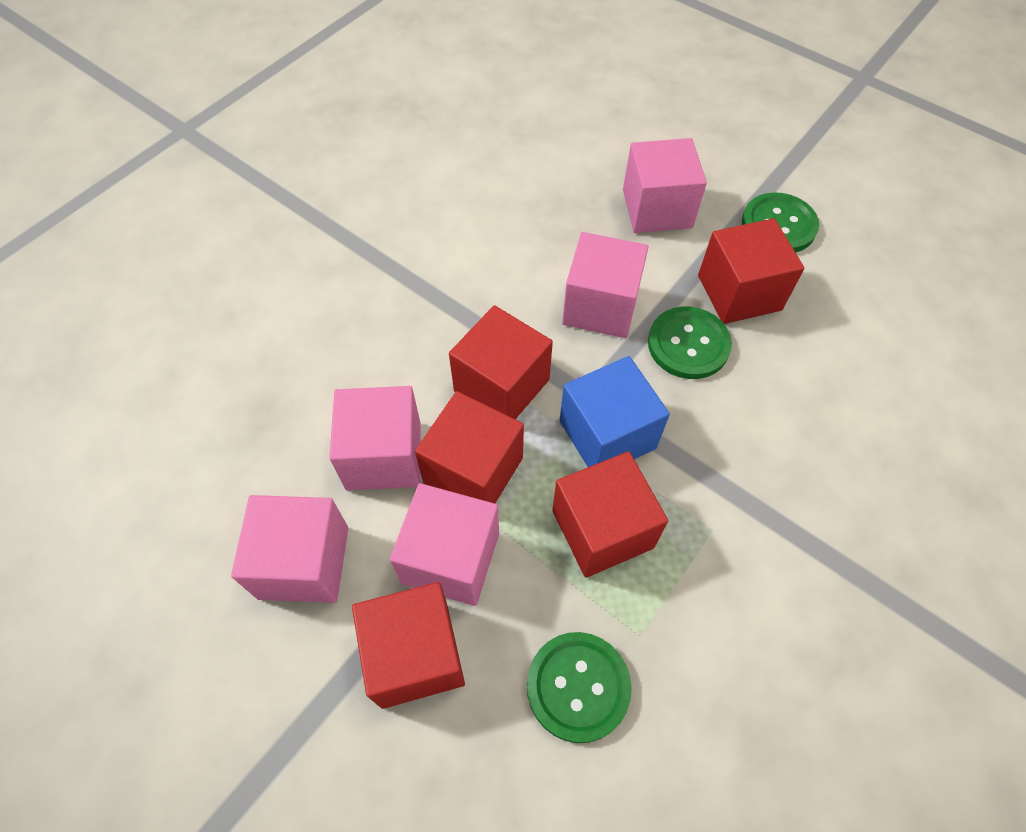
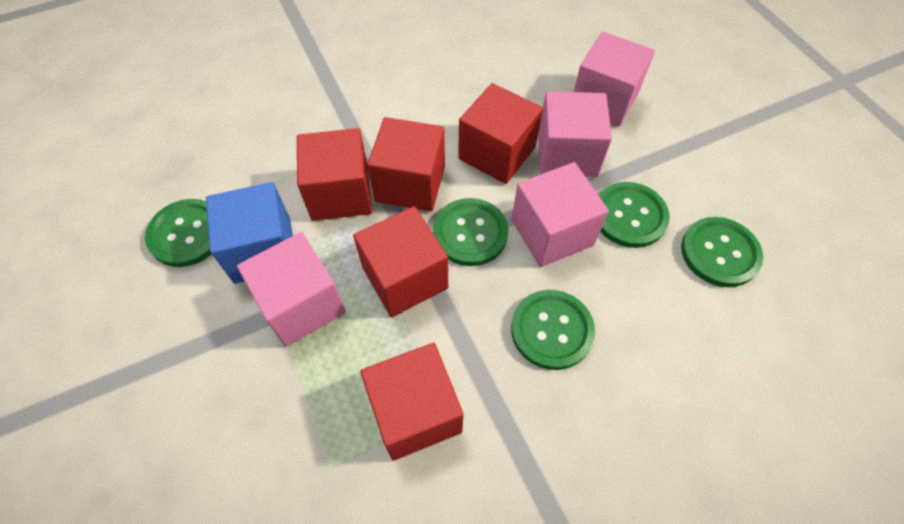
green button: 3 -> 5
pink cube: 5 -> 4

